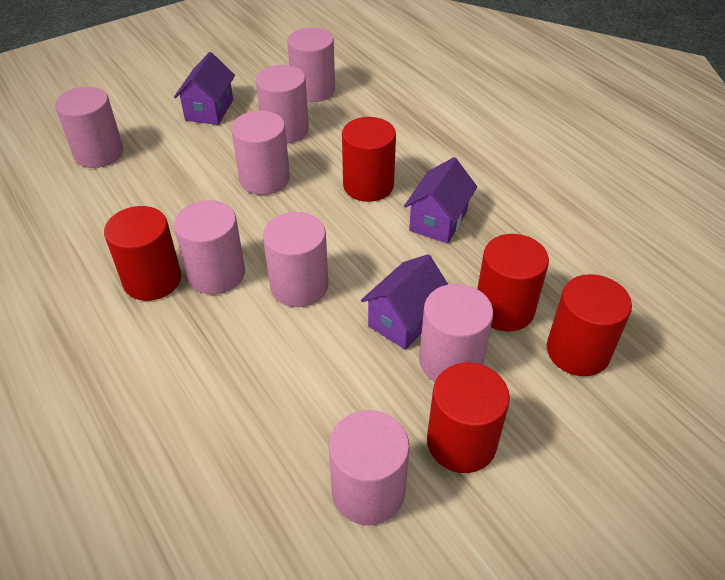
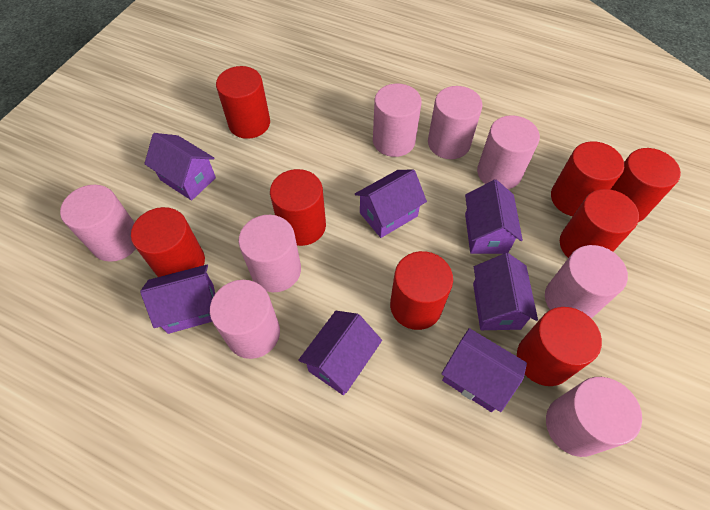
purple house: 3 -> 7
red cylinder: 5 -> 8

